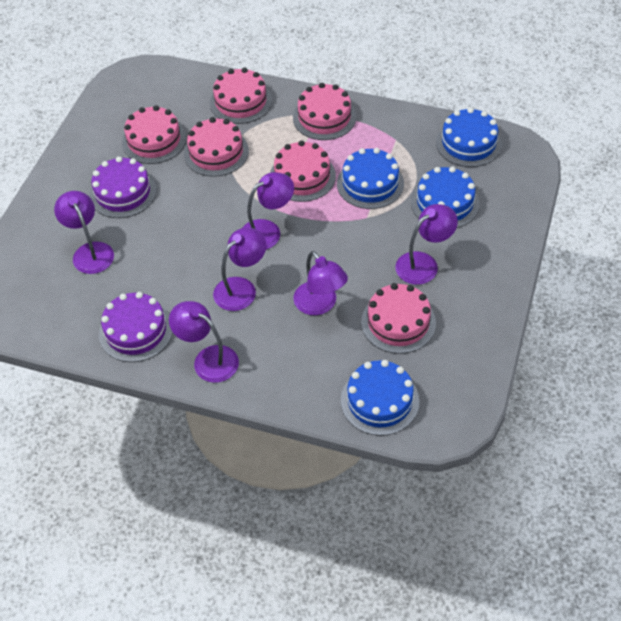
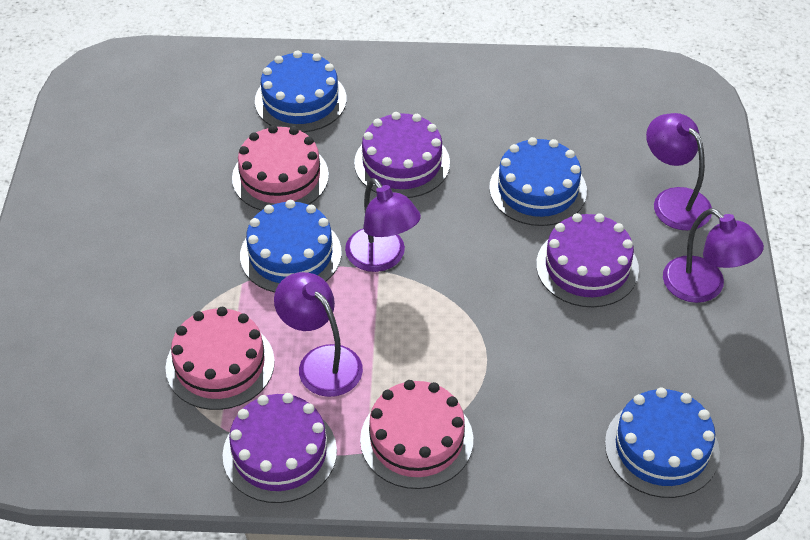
pink cake: 6 -> 3
purple cake: 2 -> 3
purple lamp: 6 -> 4

